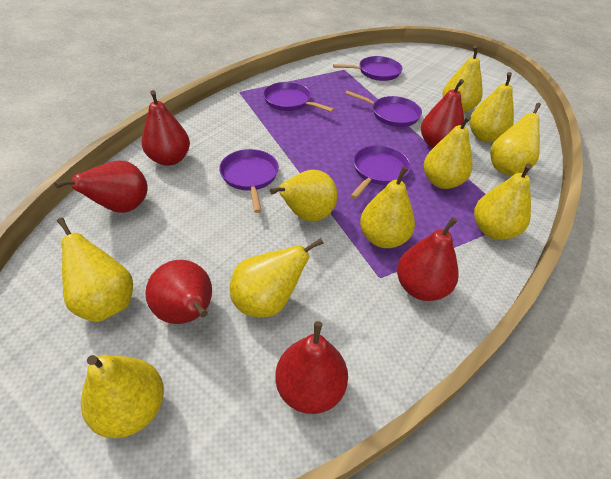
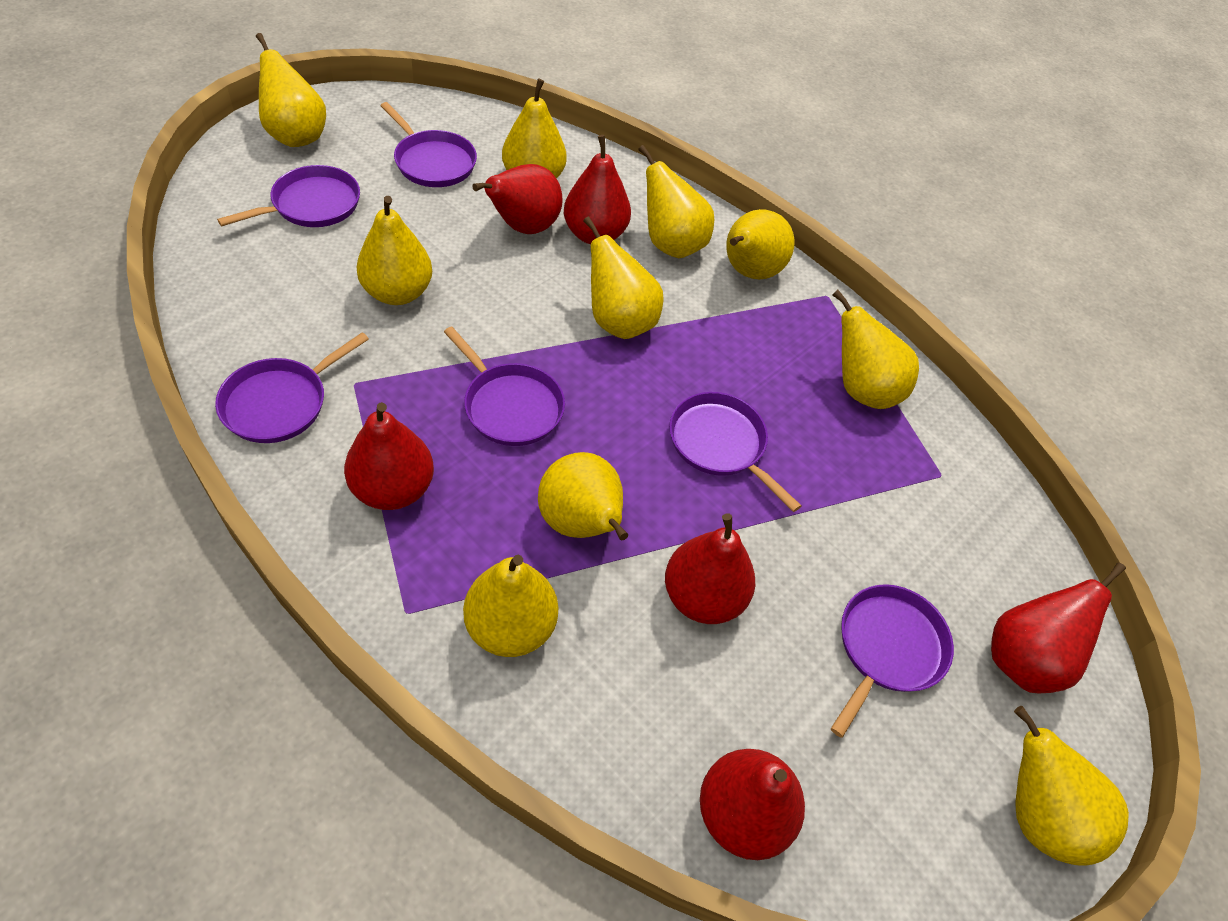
purple pan: 5 -> 6

